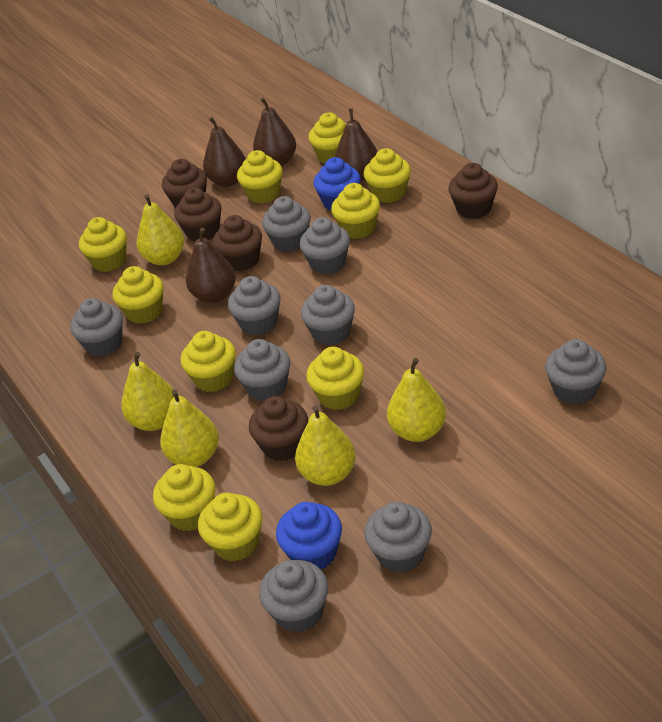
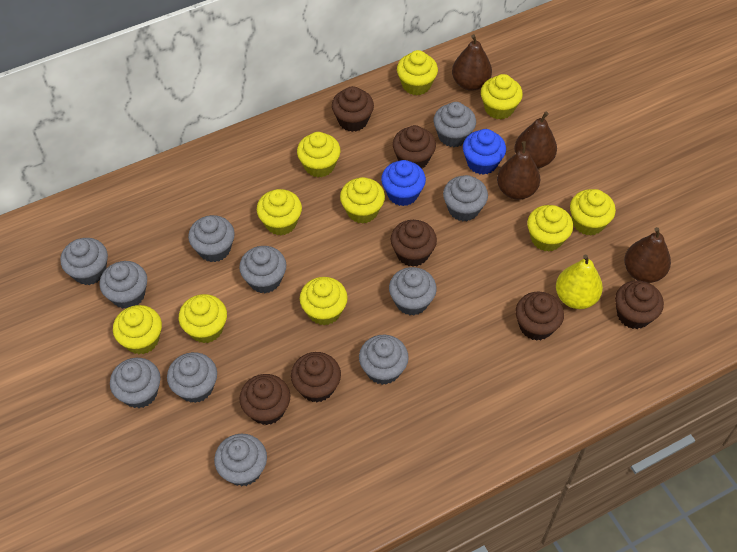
brown cupcake: 5 -> 7
grey cupcake: 9 -> 11
yellow pear: 5 -> 1

